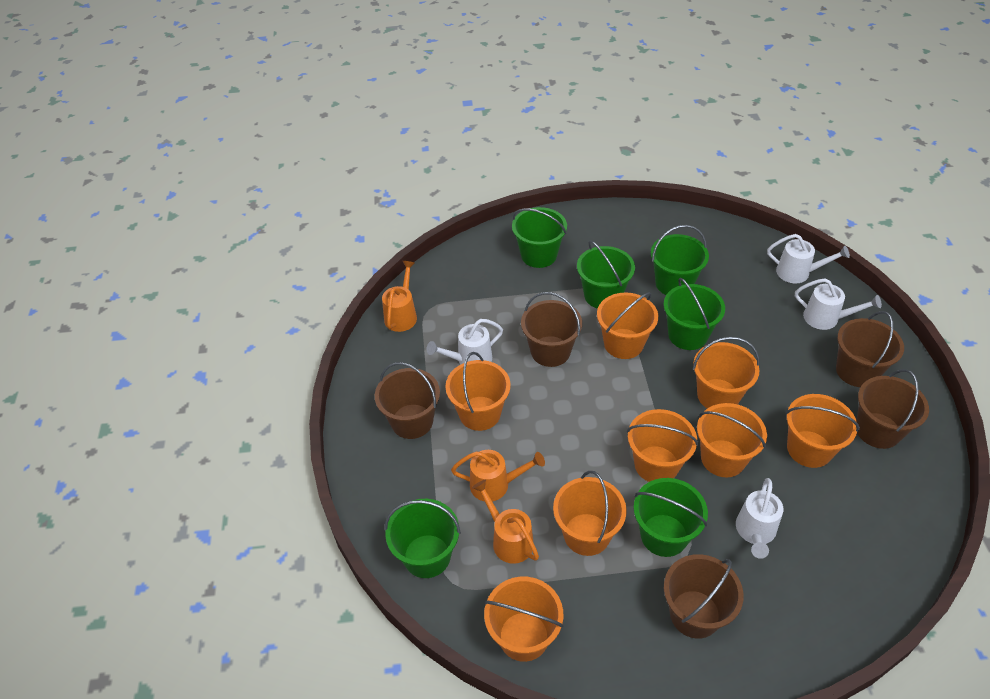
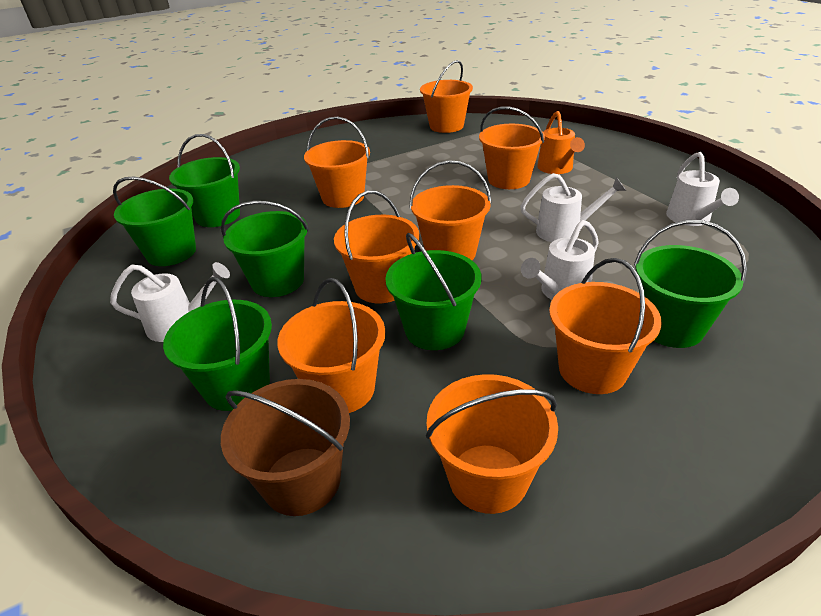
brown bucket: 5 -> 1
orange watering can: 3 -> 1

